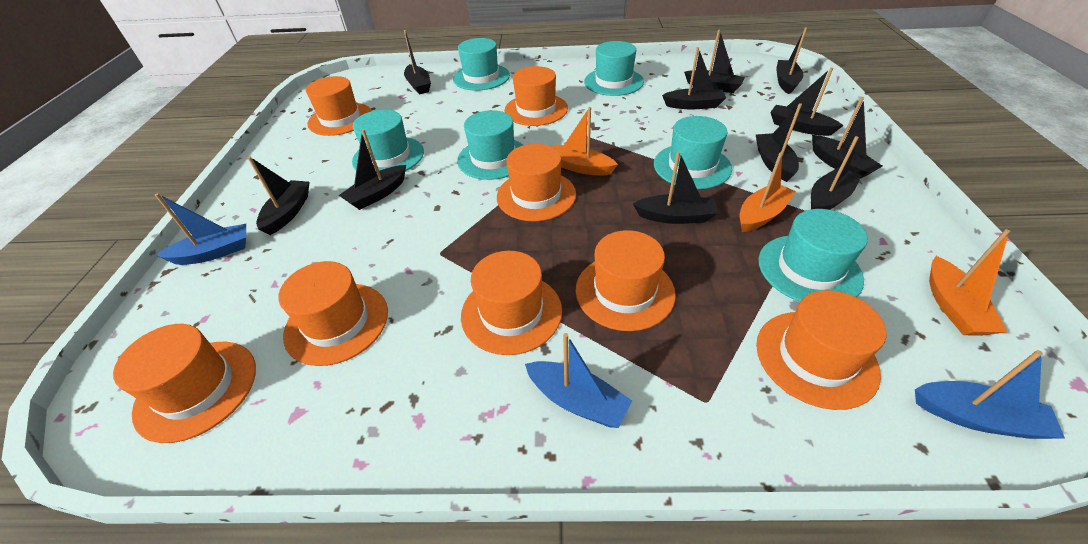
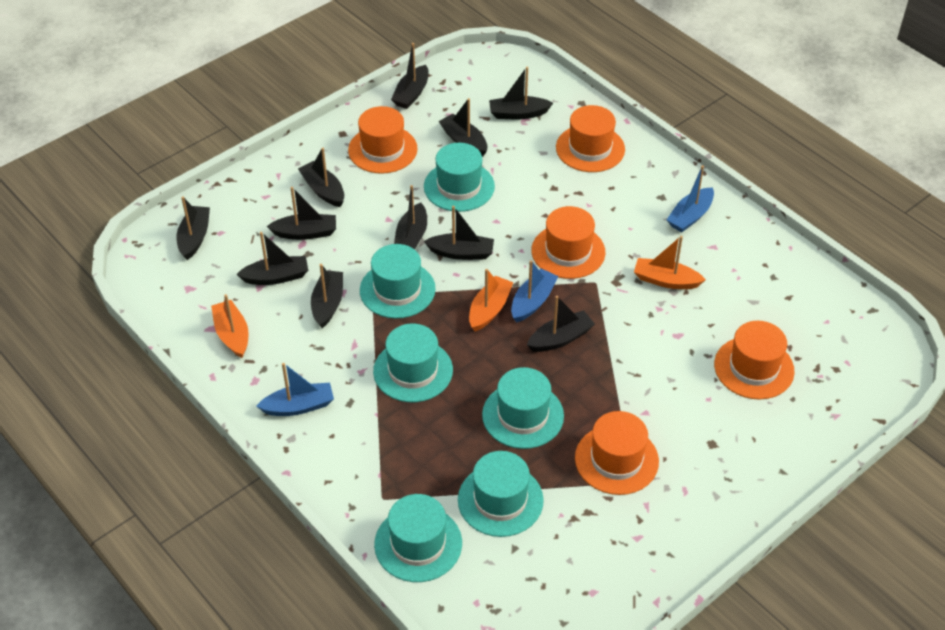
orange hat: 8 -> 5

